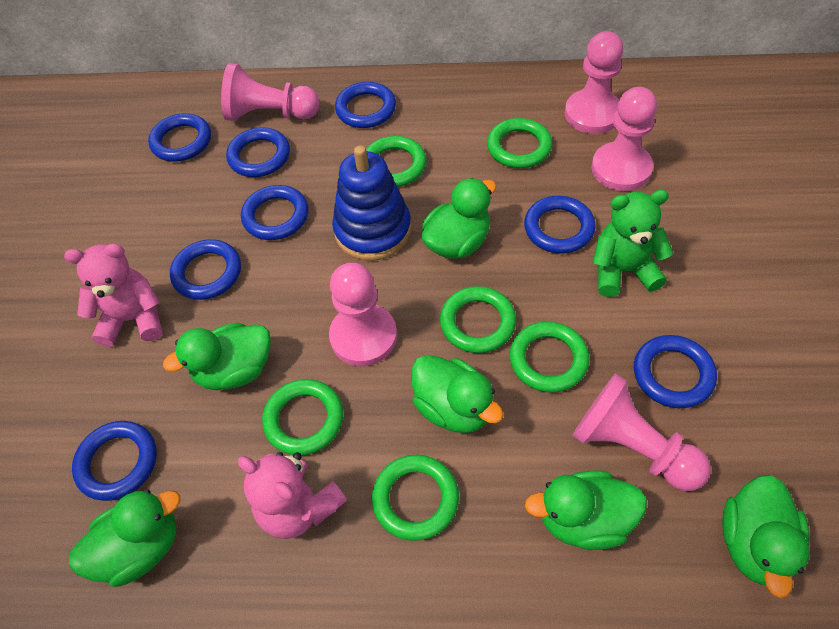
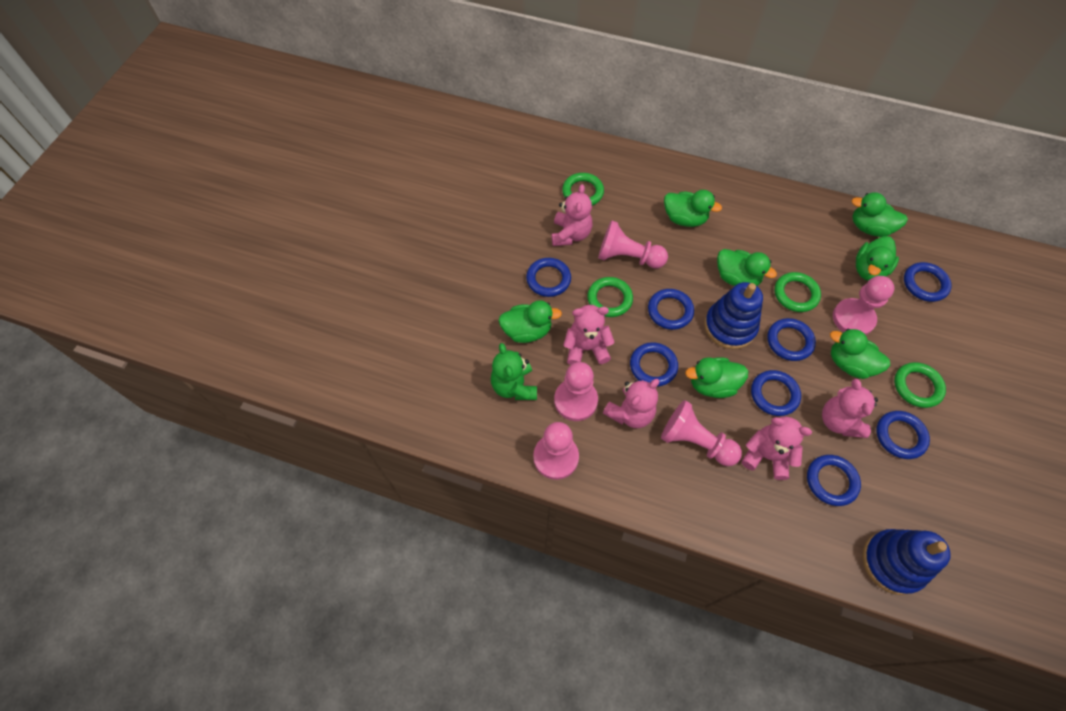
blue stacking toy: 1 -> 2
green duck: 6 -> 7
green ring: 6 -> 4
pink teddy bear: 2 -> 5

